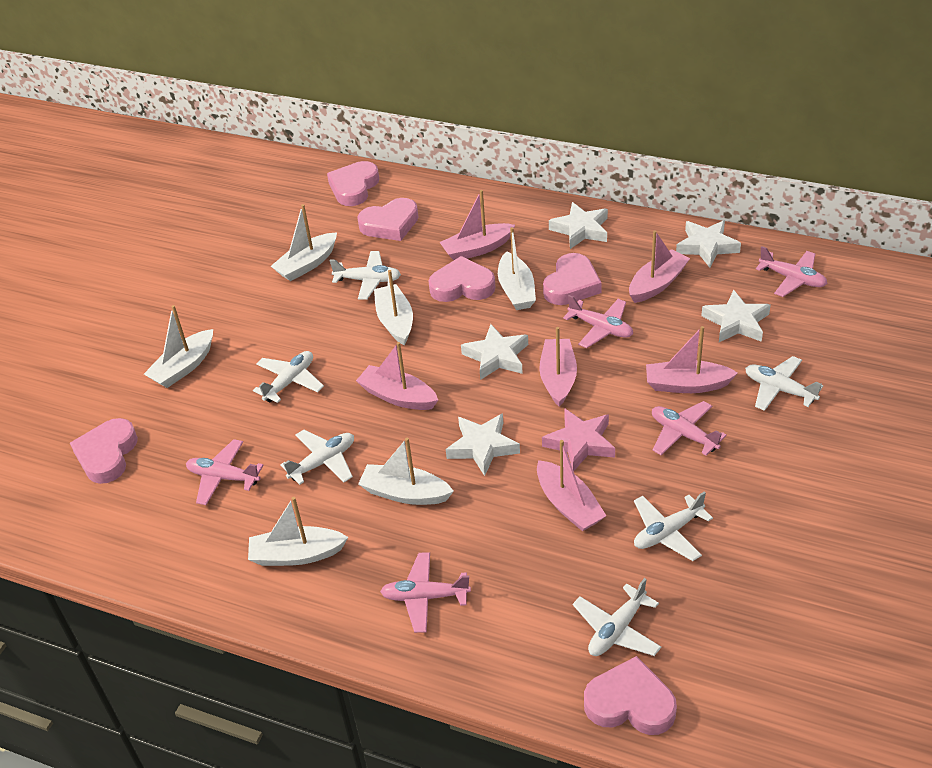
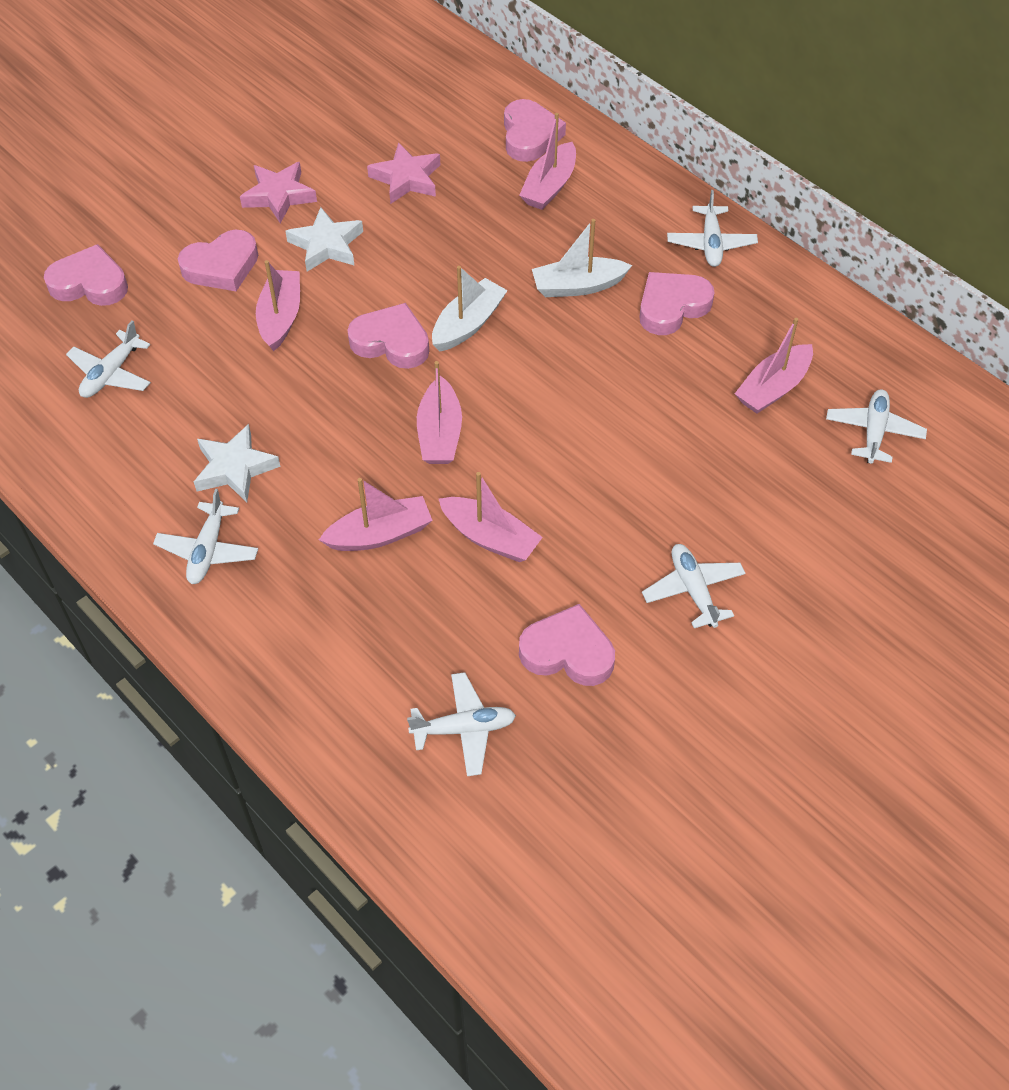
pink plane: 5 -> 0
pink star: 1 -> 2
white boat: 6 -> 2
white star: 5 -> 2

